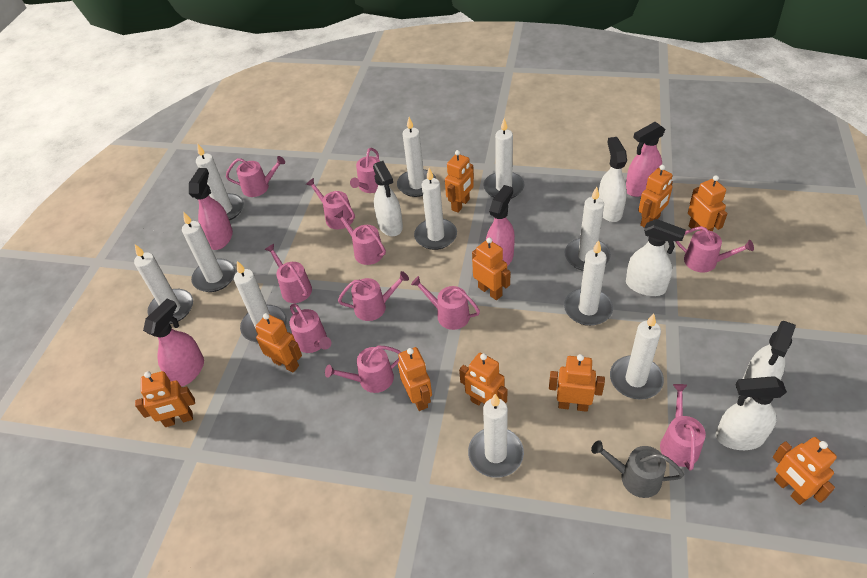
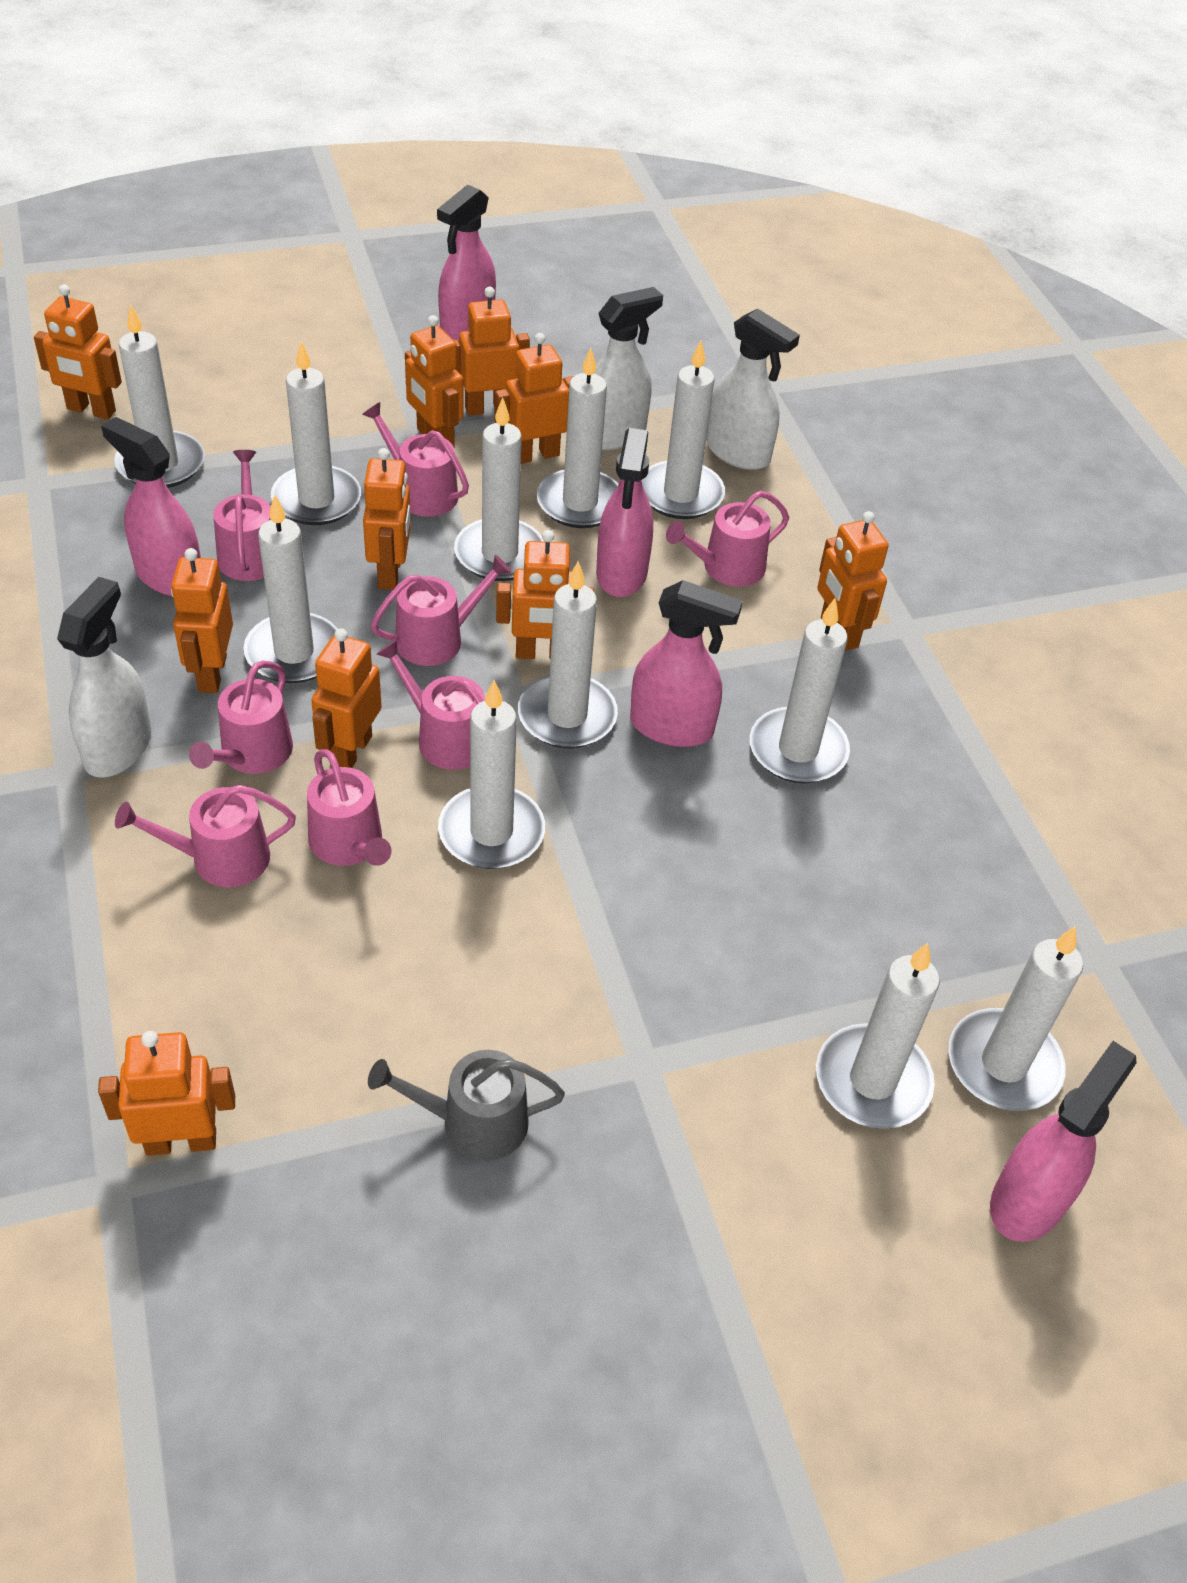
pink spray bottle: 4 -> 5
pink watering can: 11 -> 8
white spray bottle: 5 -> 3

